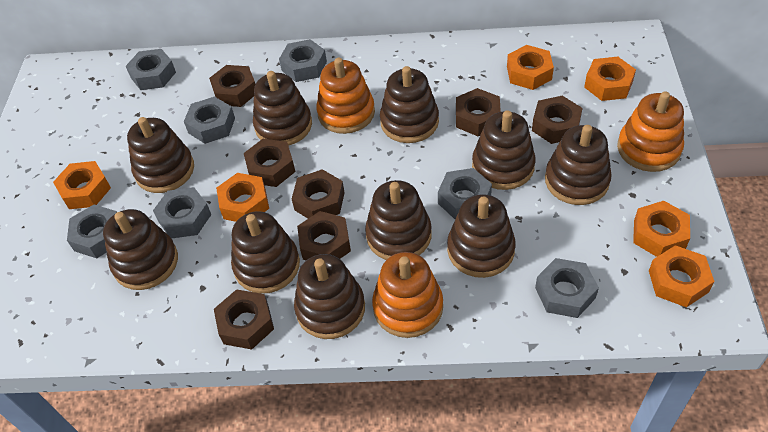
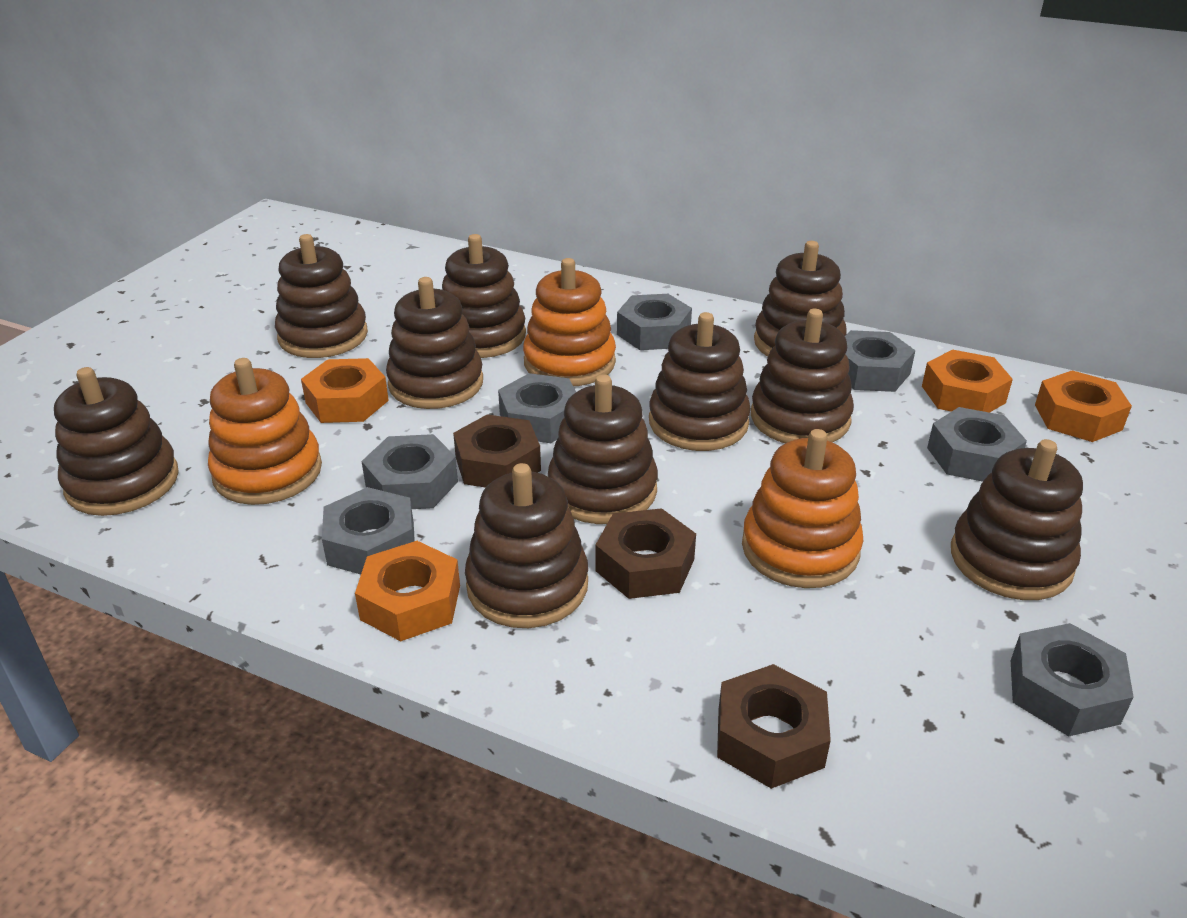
brown nut: 7 -> 3
orange nut: 6 -> 4

